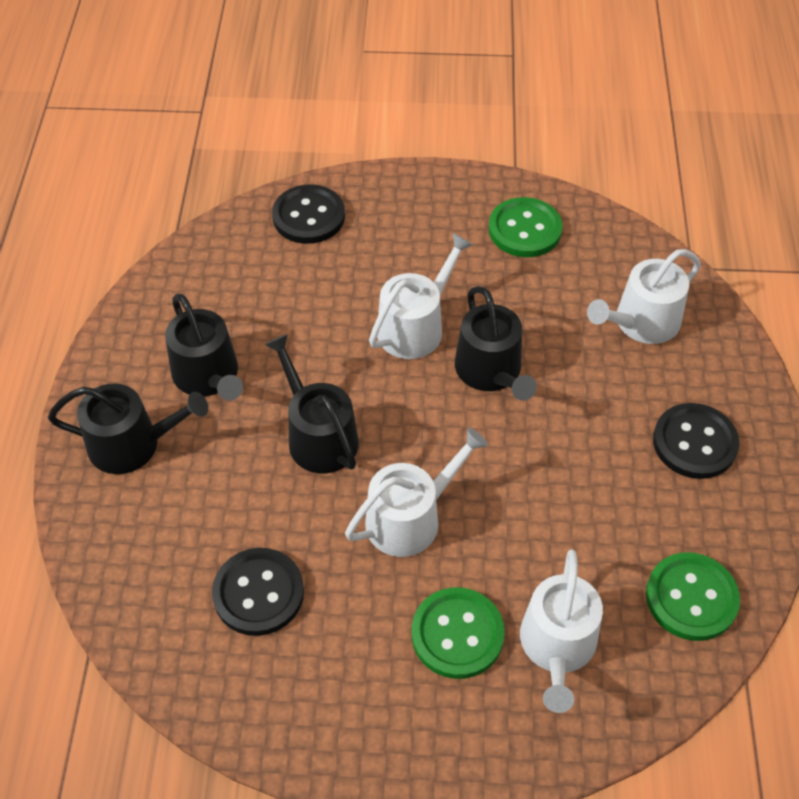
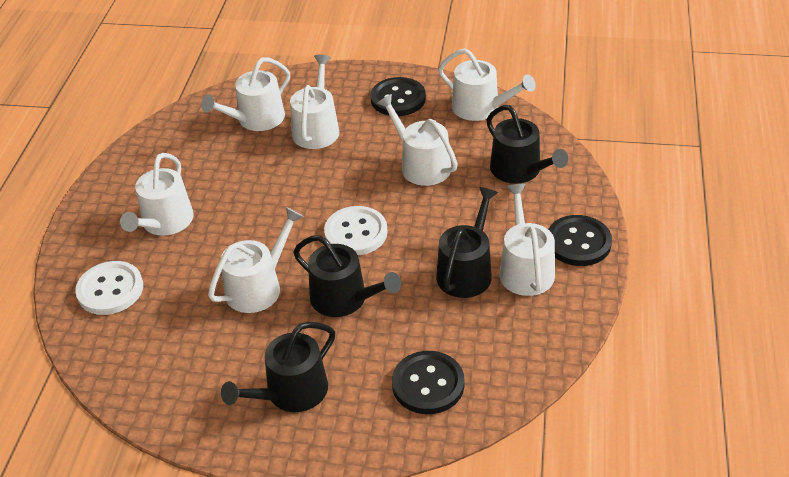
green button: 3 -> 0
white button: 0 -> 2
white watering can: 4 -> 7

